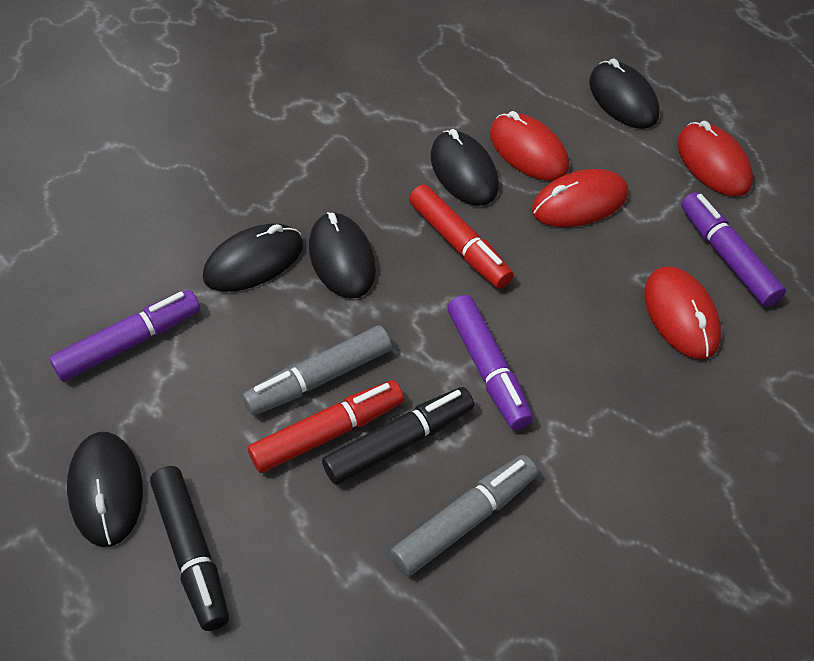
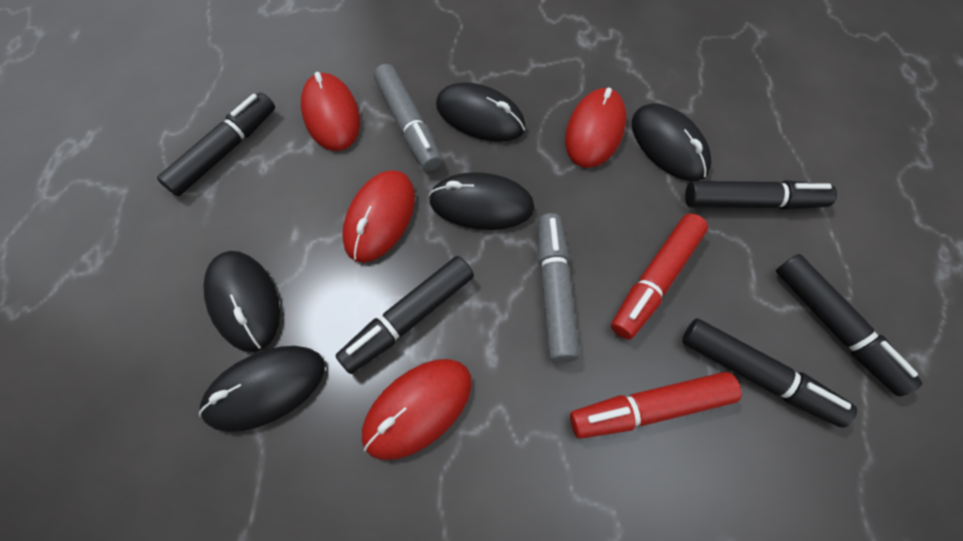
black marker: 2 -> 5
purple marker: 3 -> 0

